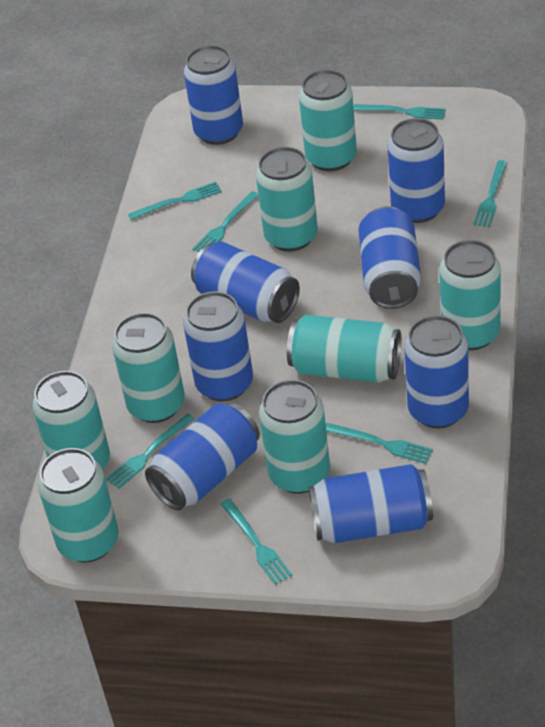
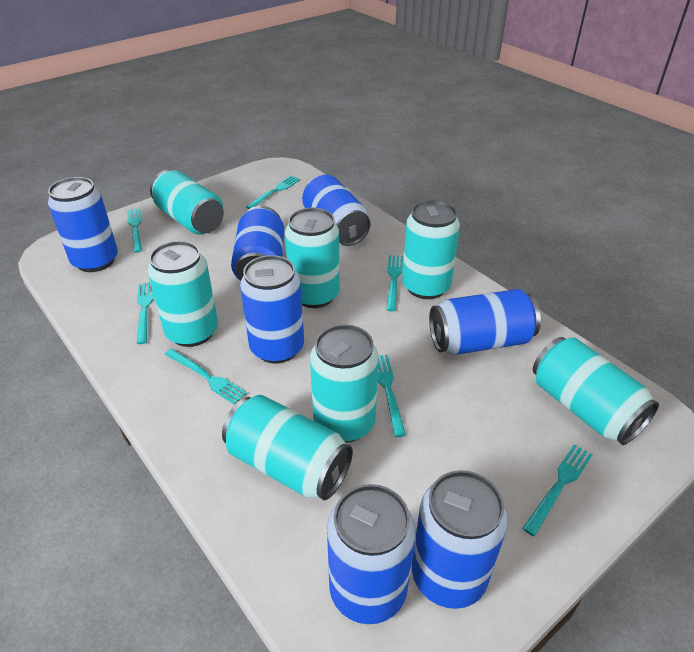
blue can: 8 -> 7
turquoise can: 8 -> 7

